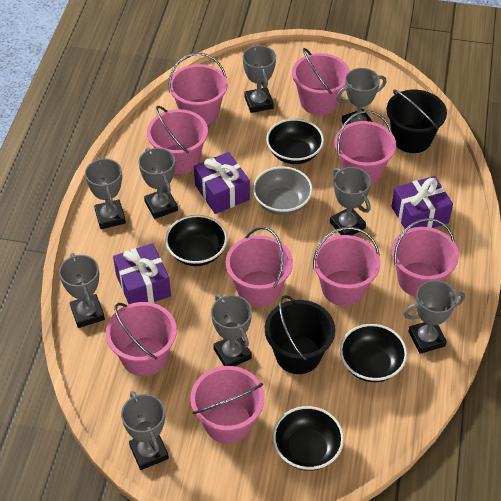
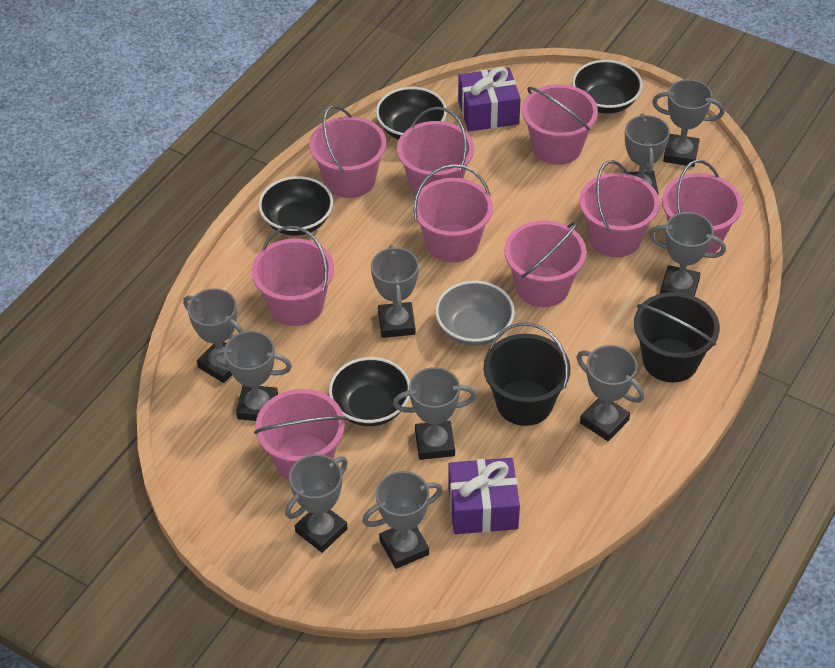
grey trophy: 9 -> 10
purple gift: 3 -> 2

